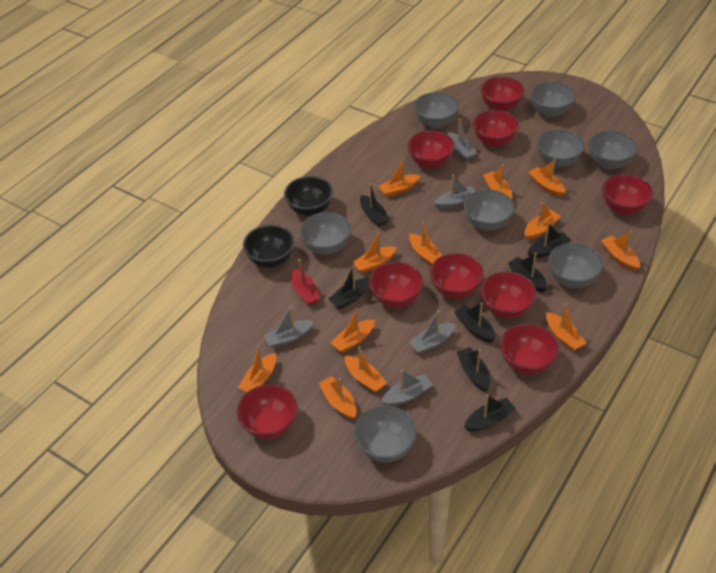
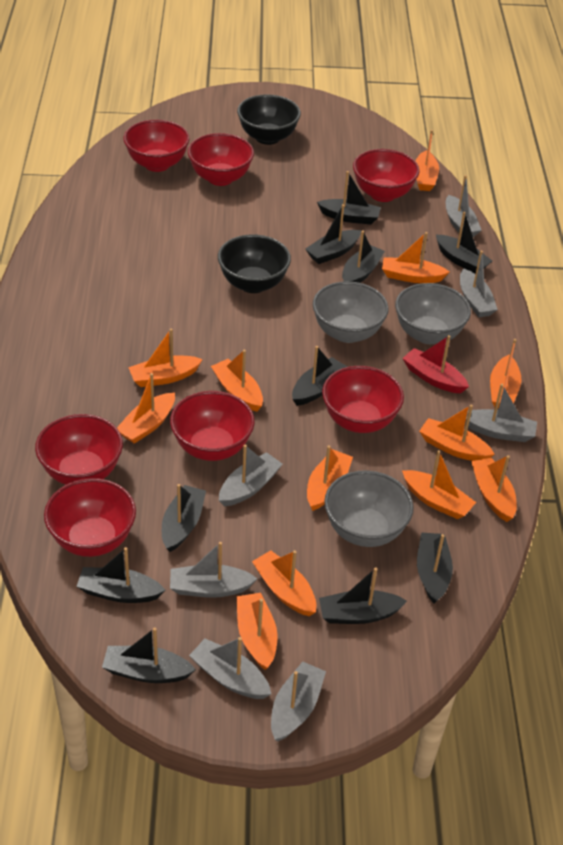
black boat: 7 -> 10
grey boat: 5 -> 7
grey bowl: 8 -> 3
red bowl: 9 -> 7

